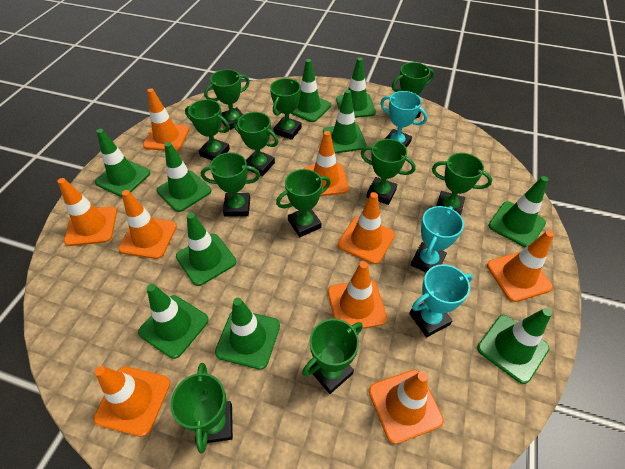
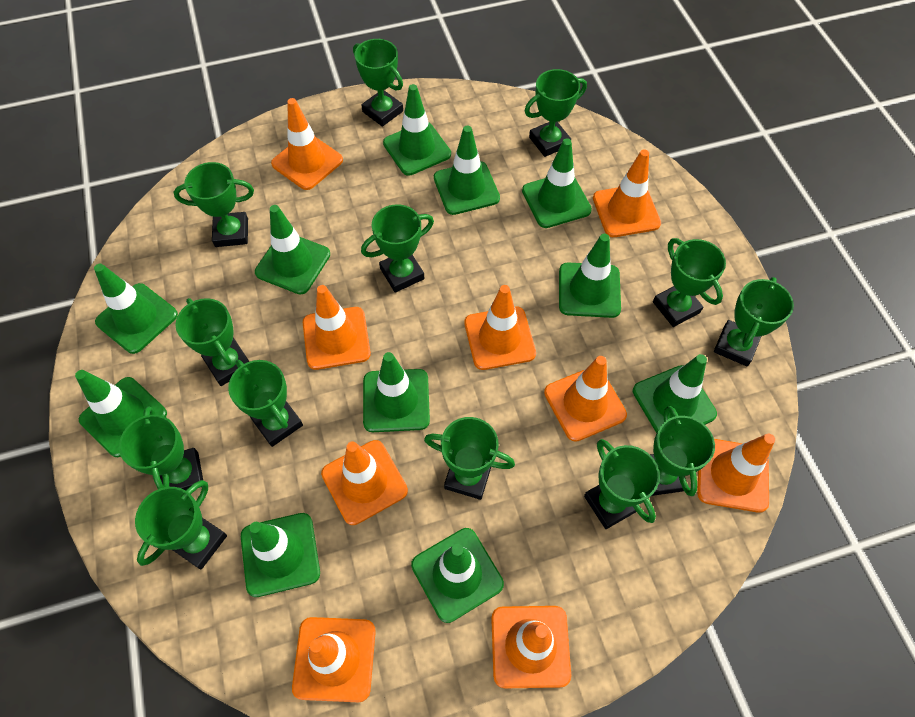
green traffic cone: 10 -> 11
green trophy: 11 -> 13
turquoise trophy: 3 -> 0

